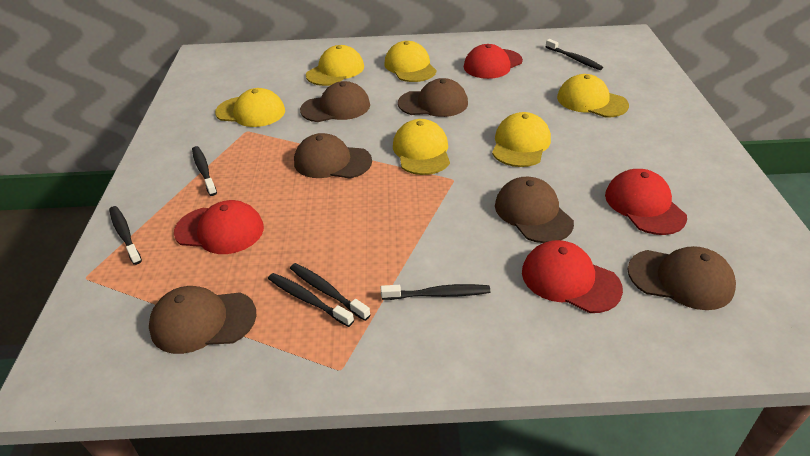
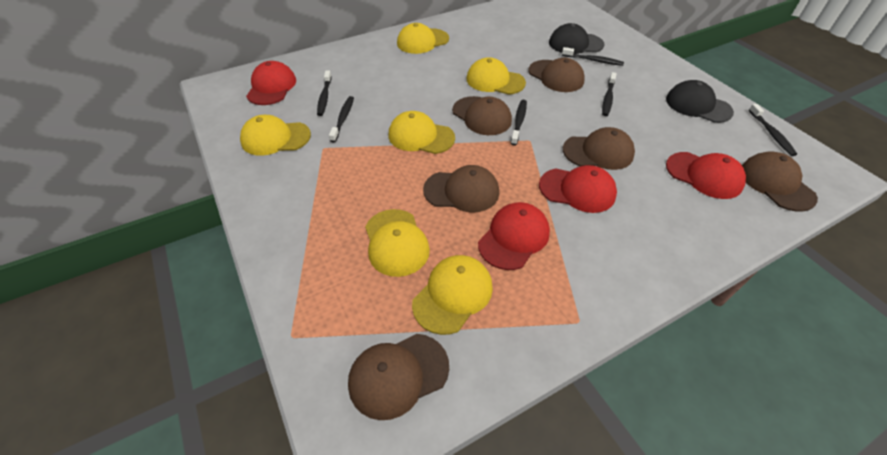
black cap: 0 -> 2

